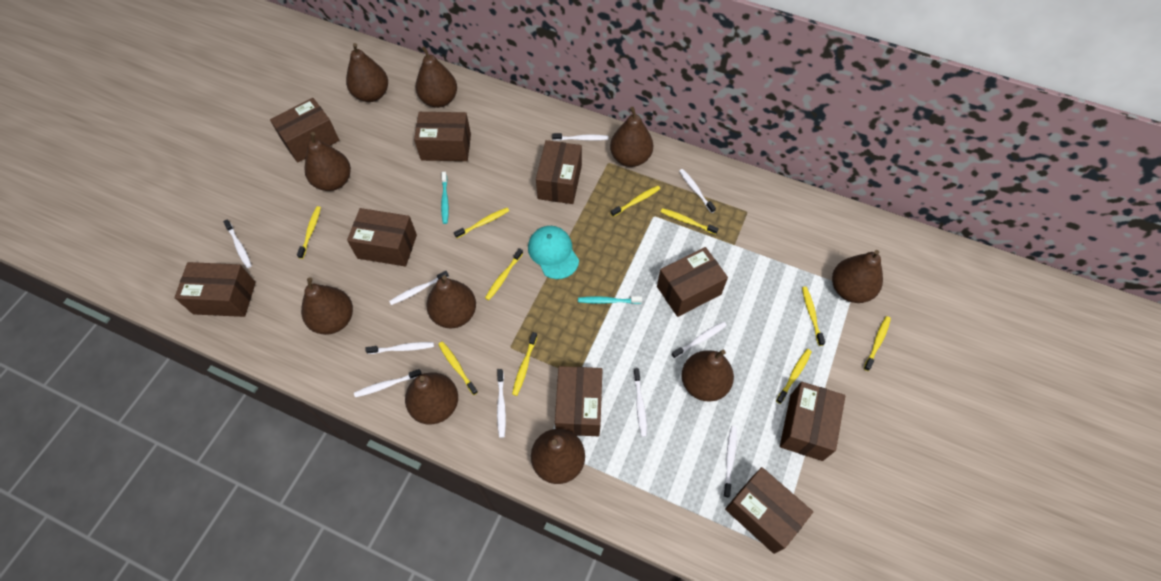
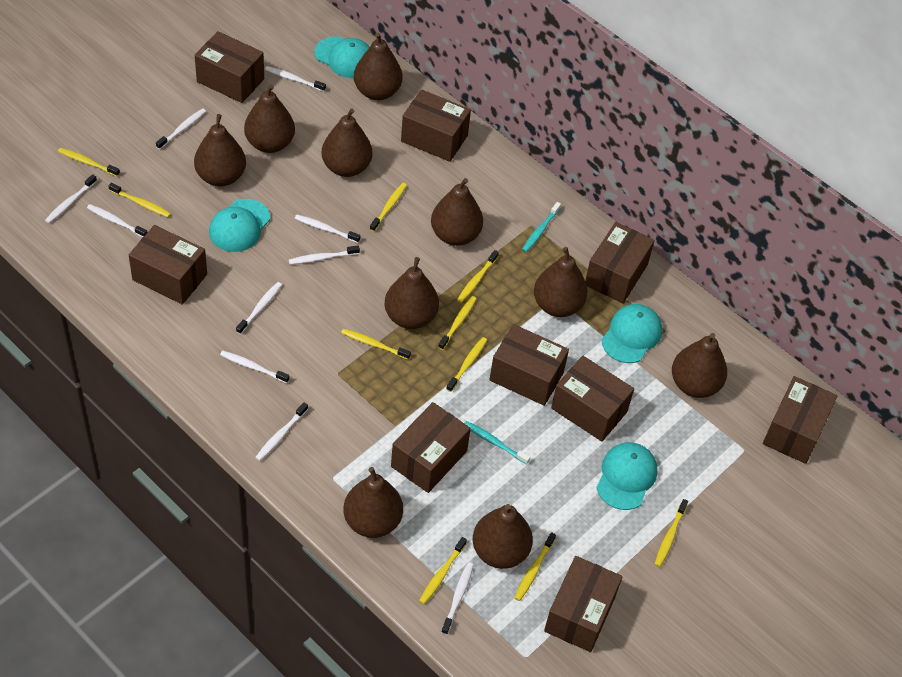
turquoise cap: 1 -> 4

